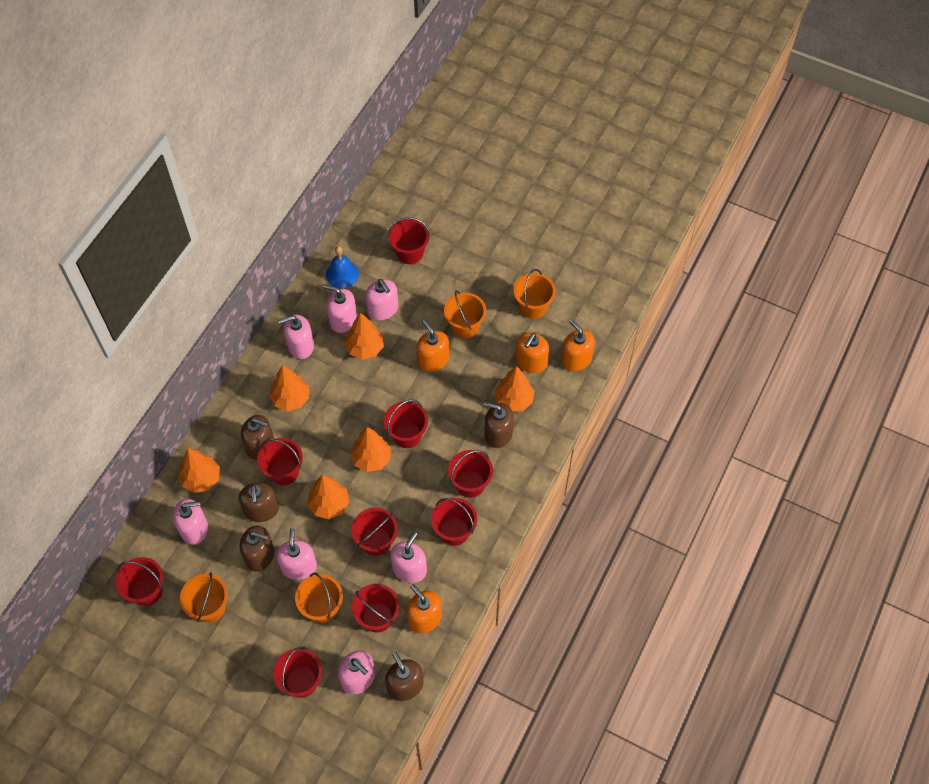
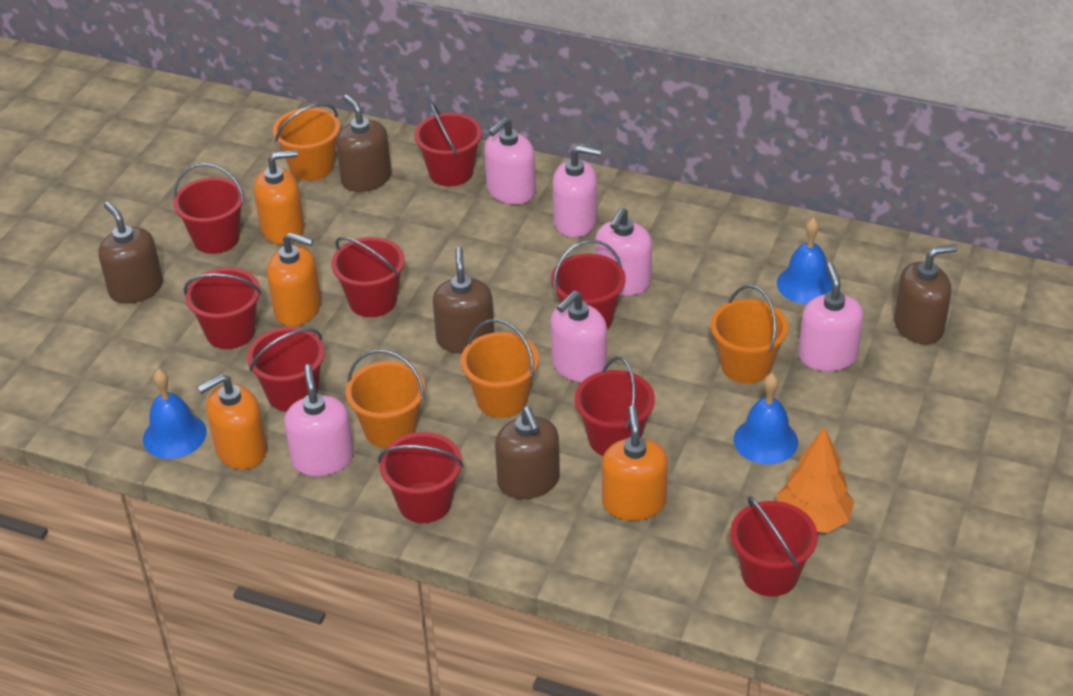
blue bell: 1 -> 3
orange tree: 6 -> 1
pink soap dispenser: 7 -> 6

